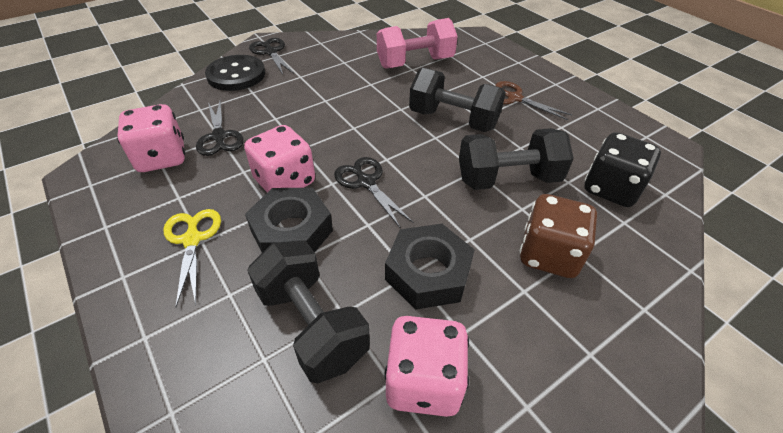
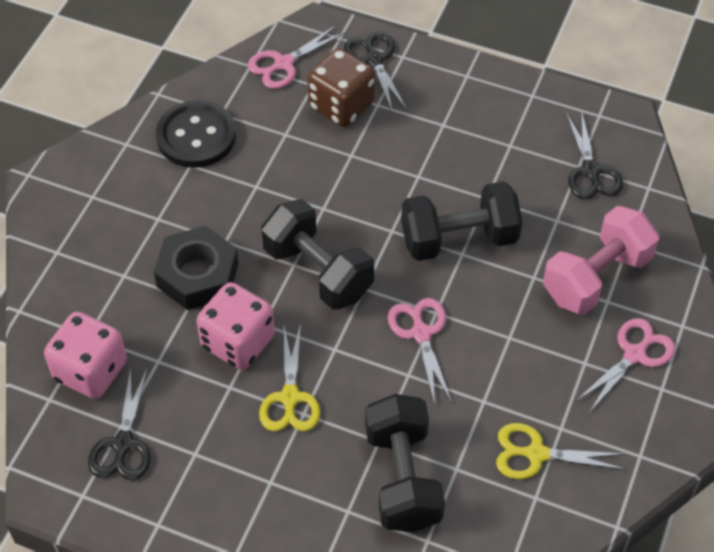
black dice: 1 -> 0
black nut: 2 -> 1
brown scissors: 1 -> 0
pink dice: 3 -> 2
pink scissors: 0 -> 3
yellow scissors: 1 -> 2

